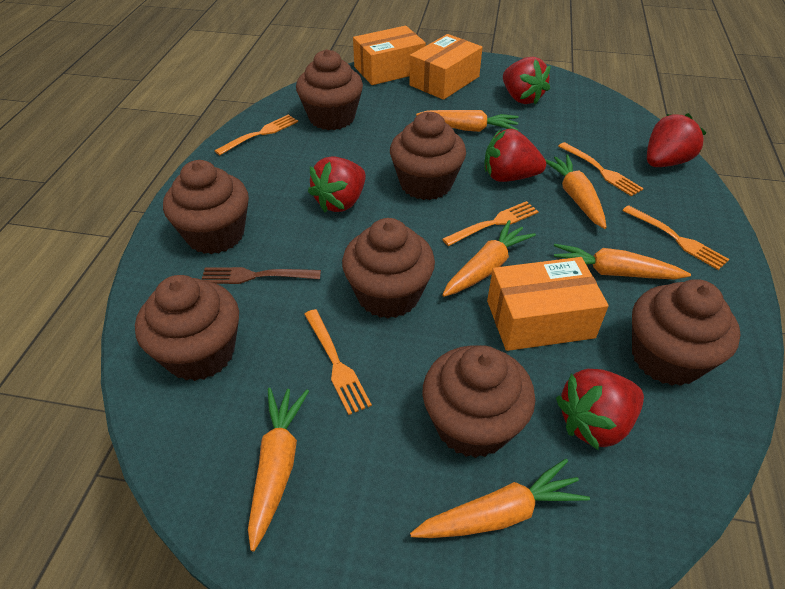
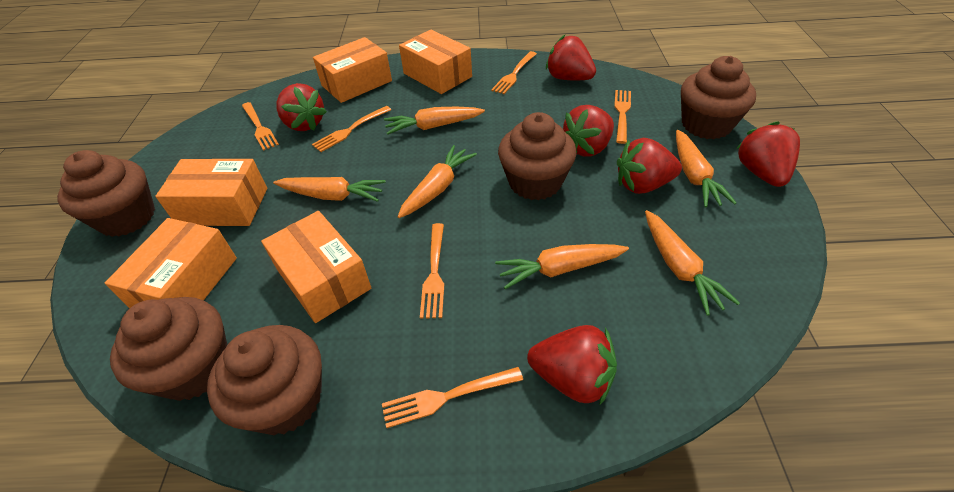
brown cupcake: 7 -> 5
brown fork: 1 -> 0
orange box: 3 -> 5
orange fork: 5 -> 6
red strawberry: 5 -> 6

